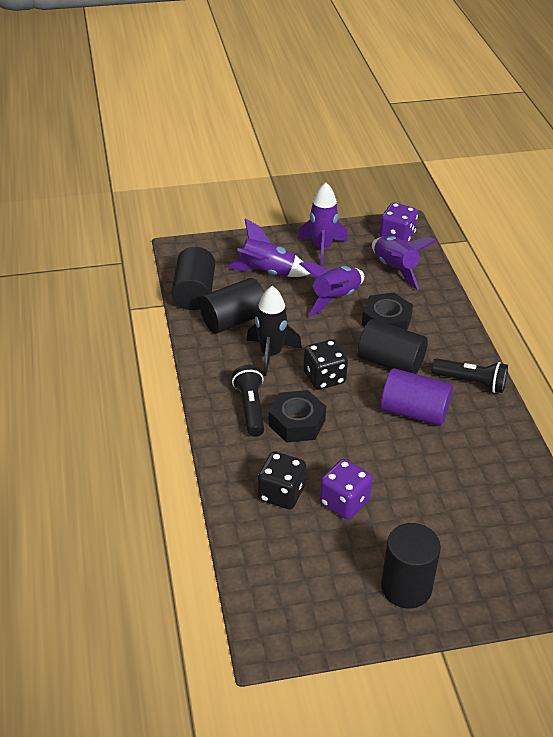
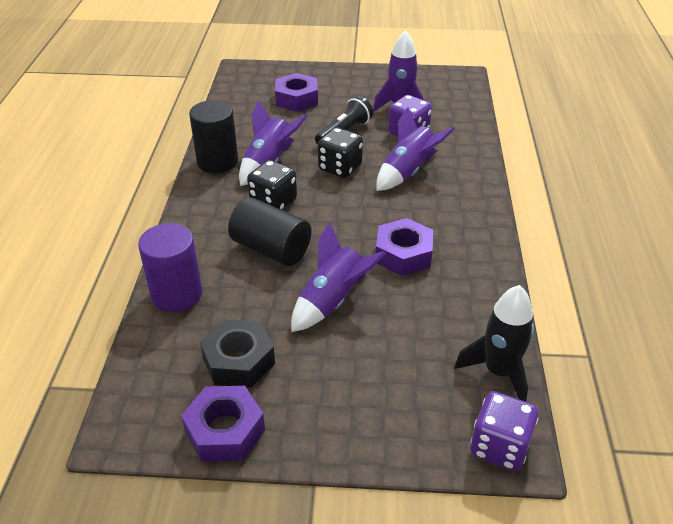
black cylinder: 4 -> 2
black flashlight: 2 -> 1
black nut: 2 -> 1
purple nut: 0 -> 3

